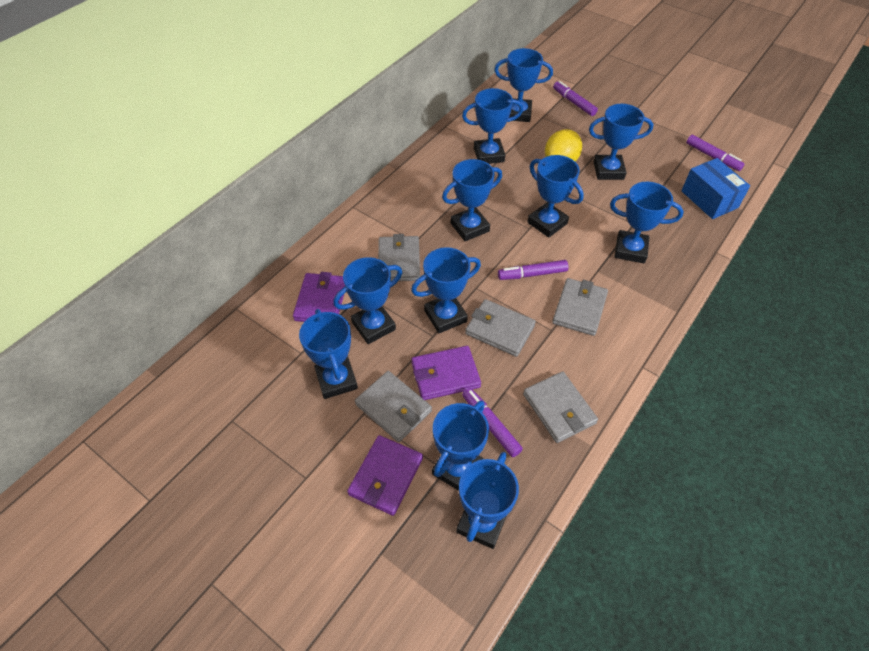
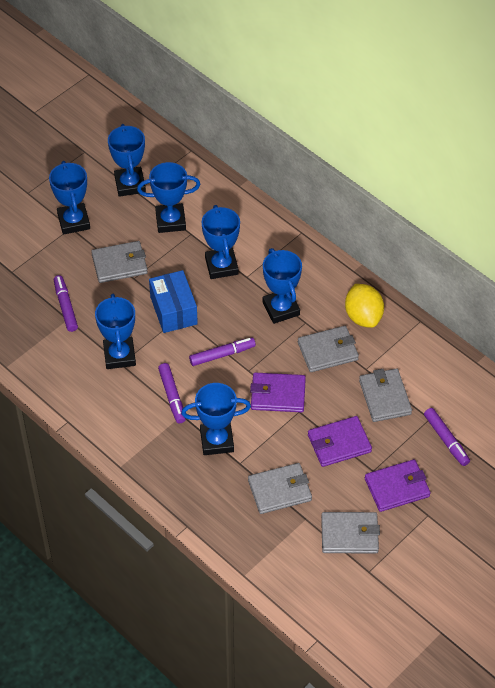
blue trophy: 11 -> 7

